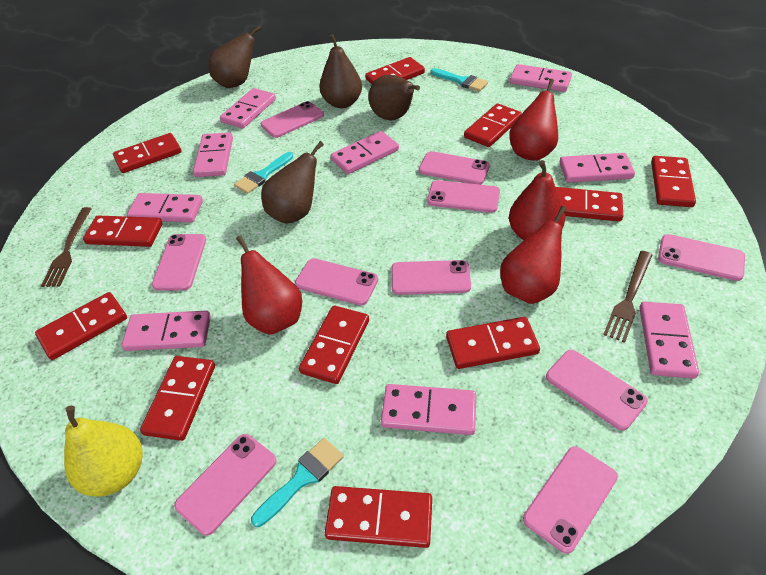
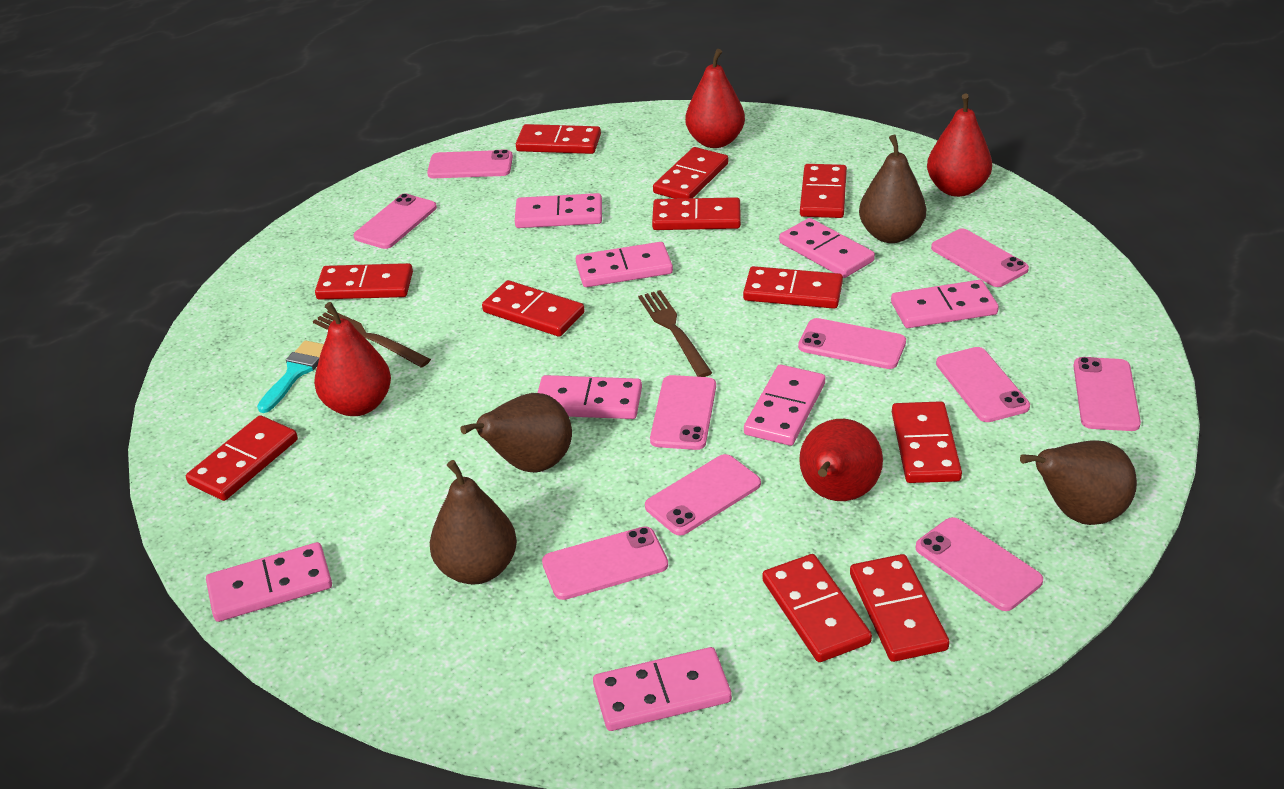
pink domino: 9 -> 8
turquoise brush: 3 -> 1
yellow pear: 1 -> 0

